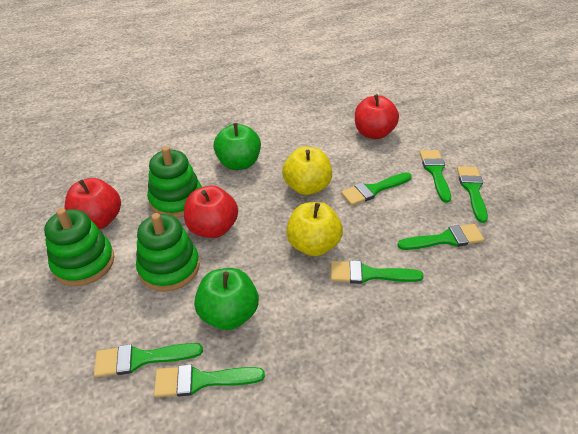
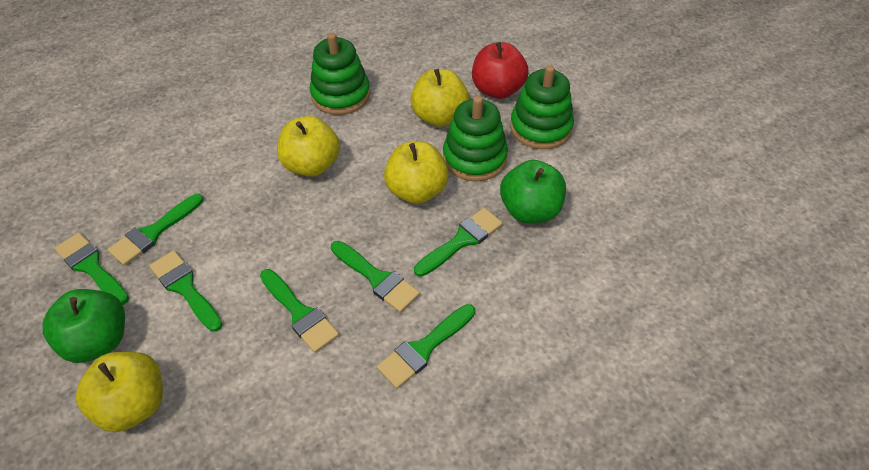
red apple: 3 -> 1
yellow apple: 2 -> 4

